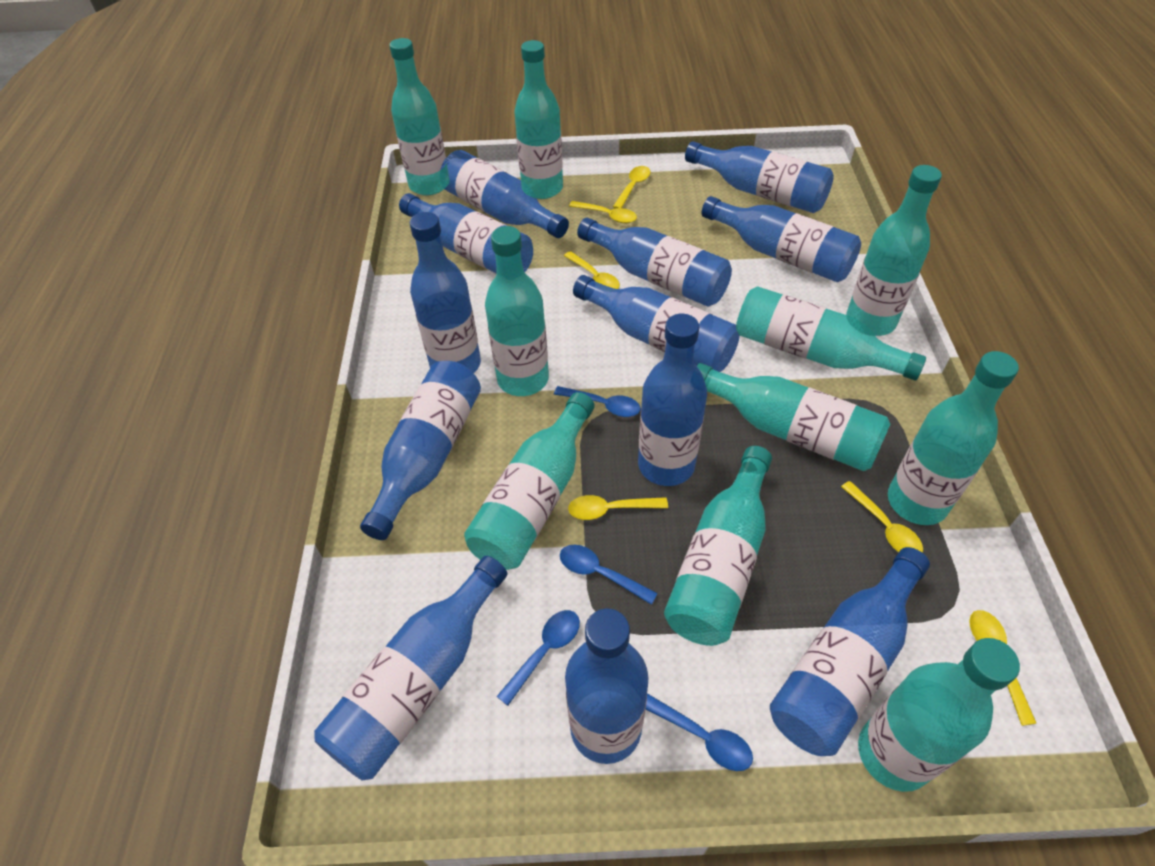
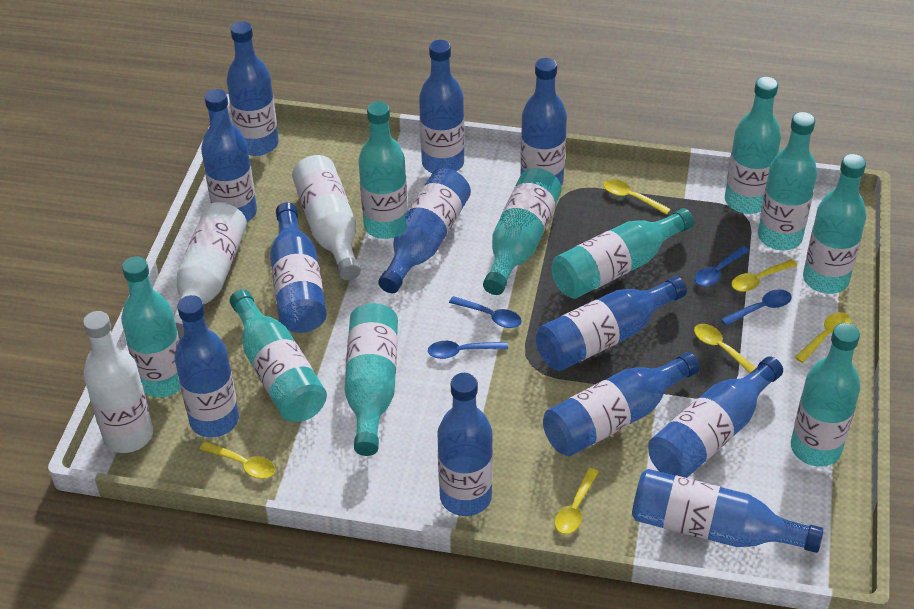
white bottle: 0 -> 3

